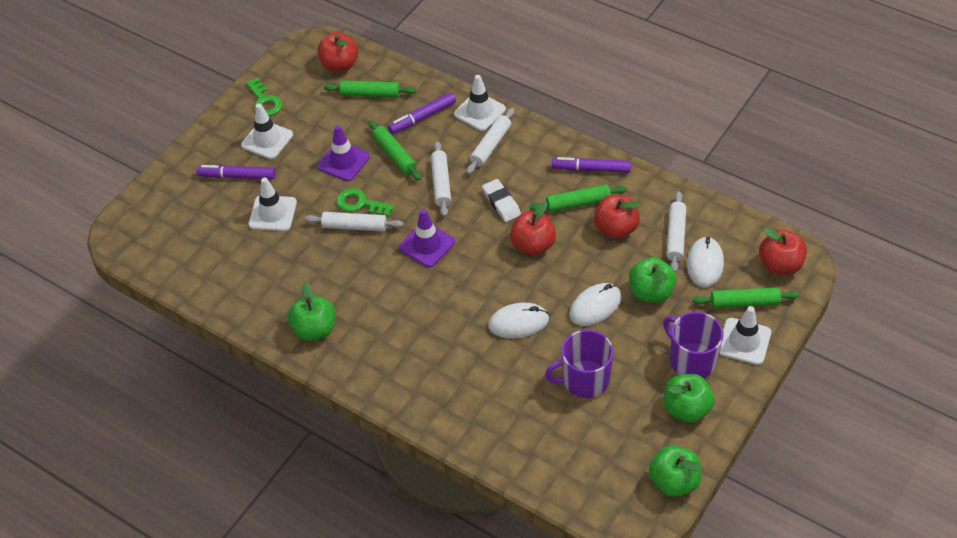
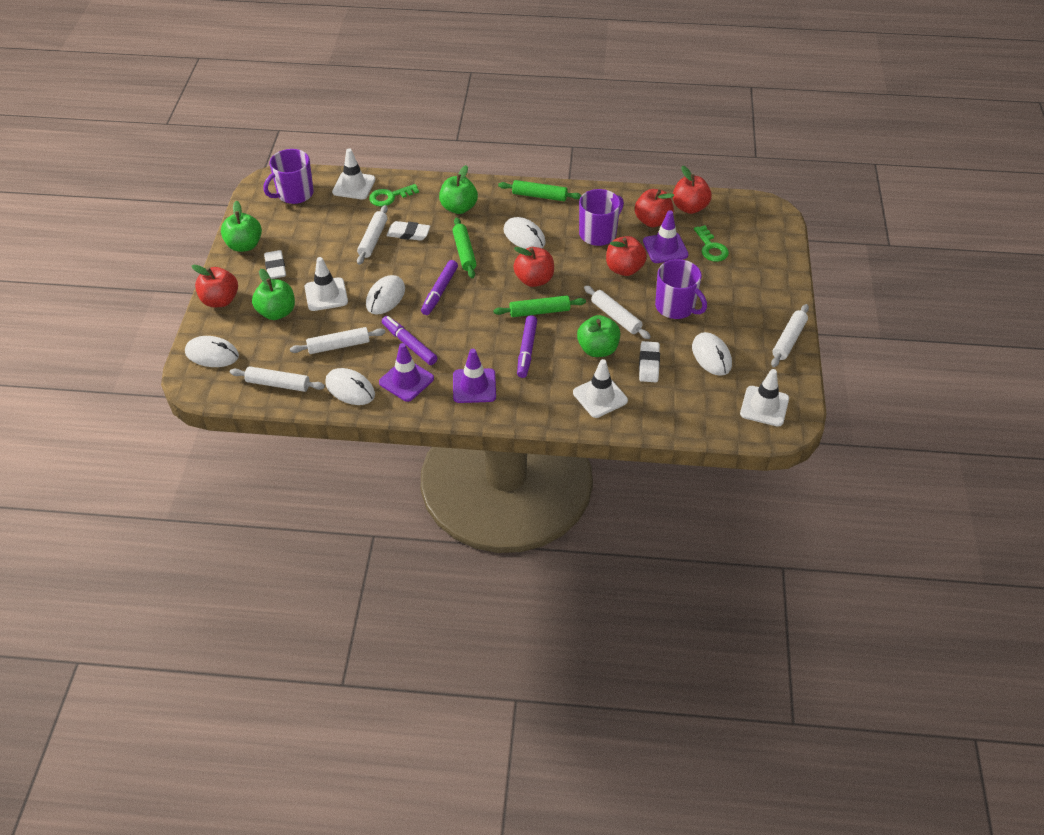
green rolling pin: 4 -> 3
purple mug: 2 -> 3
purple traffic cone: 2 -> 3
red apple: 4 -> 5
white eraser: 1 -> 3
white mouse: 3 -> 5
white rolling pin: 4 -> 5

